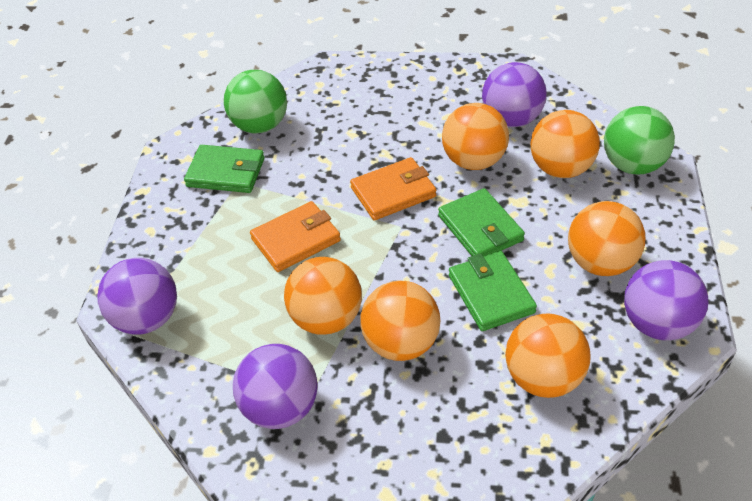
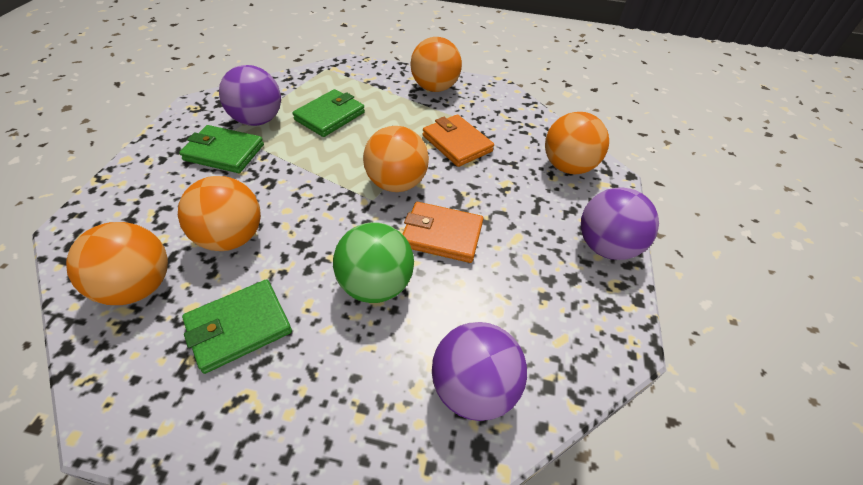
green ball: 2 -> 1
orange ball: 6 -> 5
purple ball: 4 -> 3

